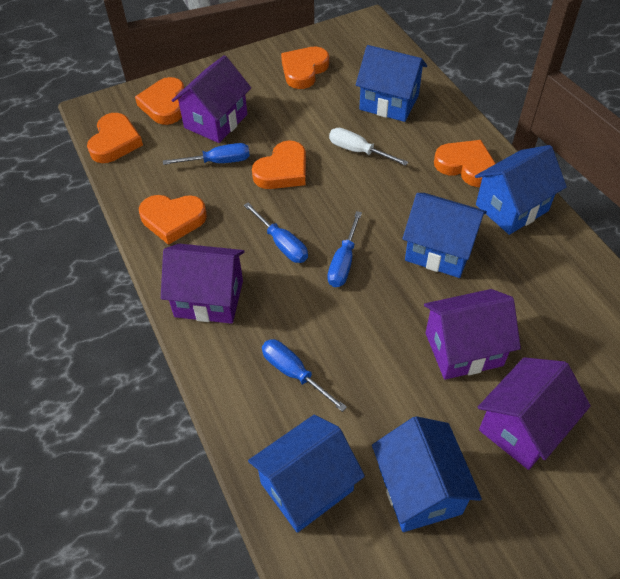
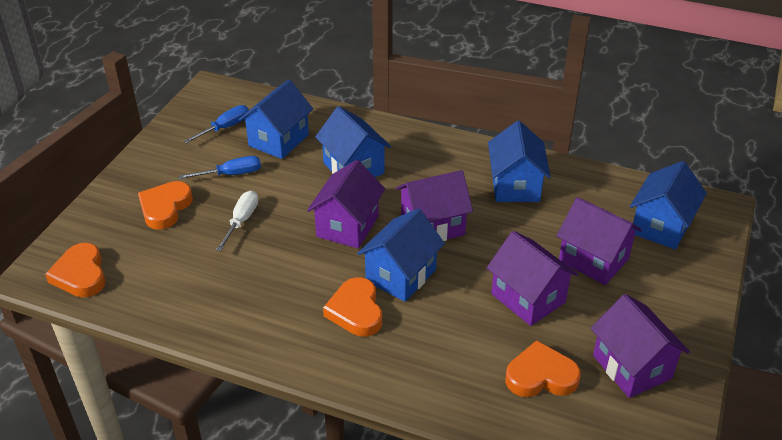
blue screwdriver: 4 -> 2
orange heart: 6 -> 4
purple house: 4 -> 5

